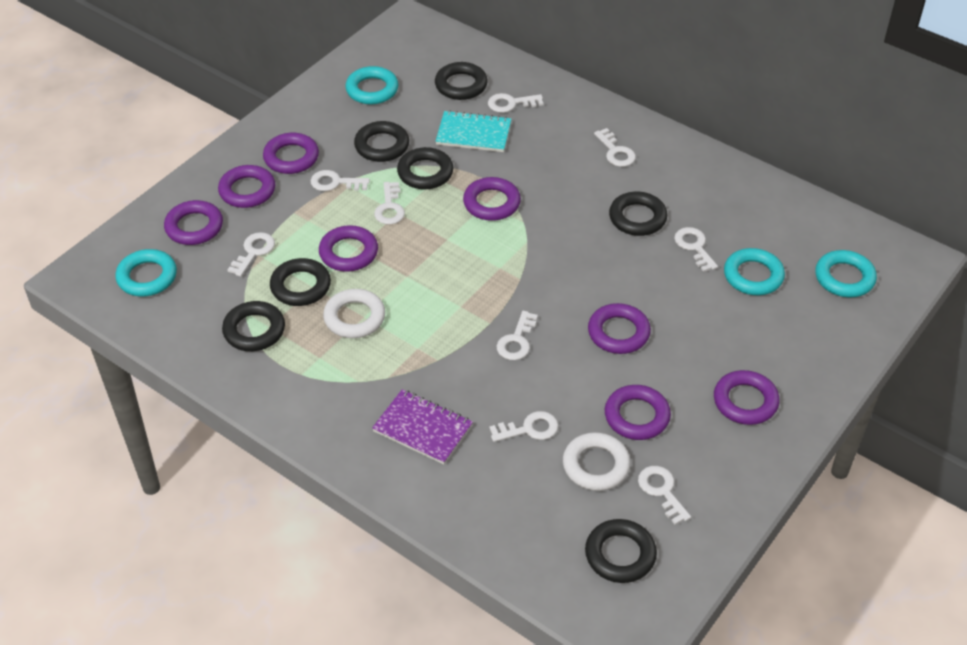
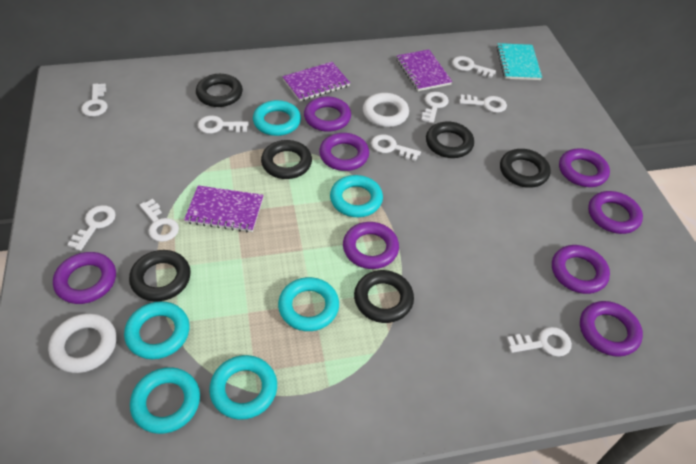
black ring: 7 -> 6
purple notebook: 1 -> 3
turquoise ring: 4 -> 6

